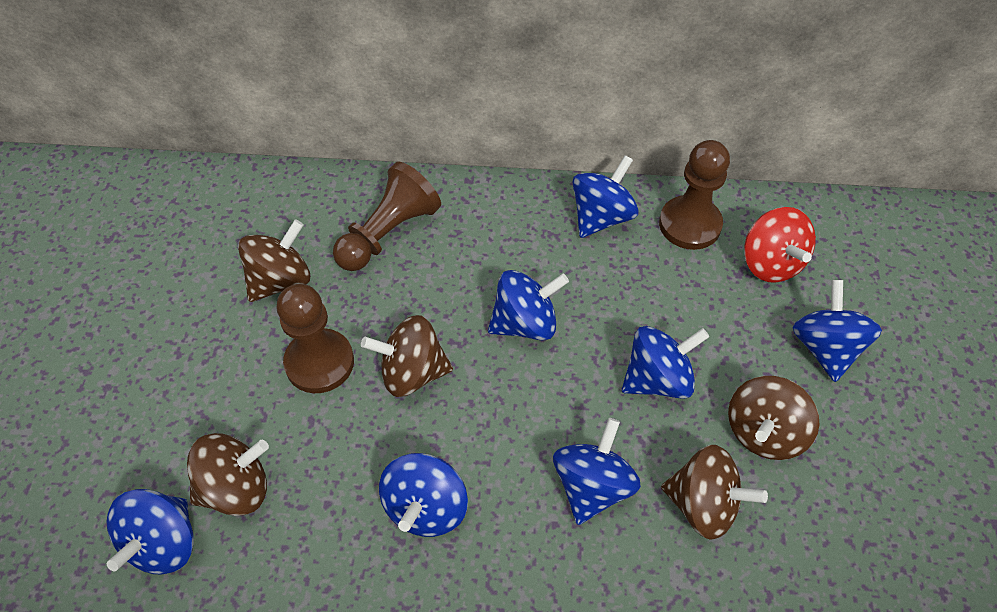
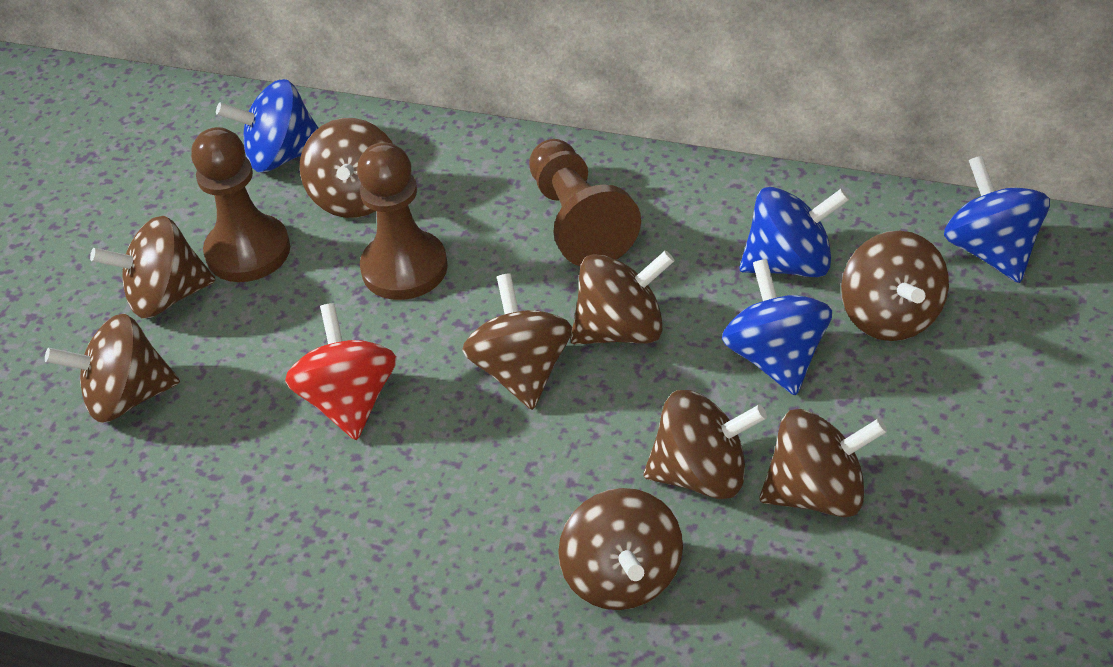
blue spinning top: 7 -> 4
brown spinning top: 5 -> 9

